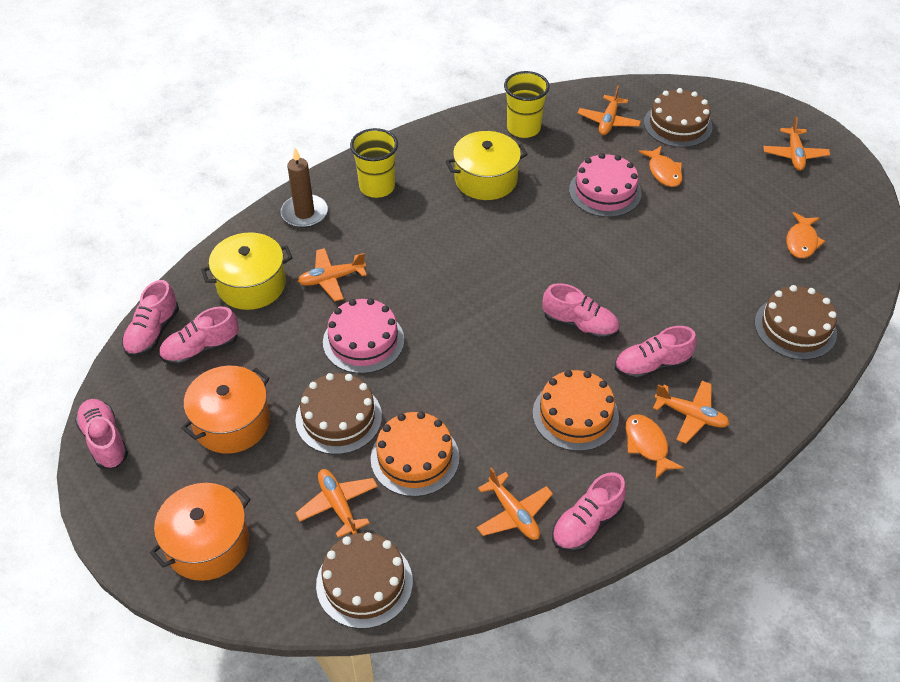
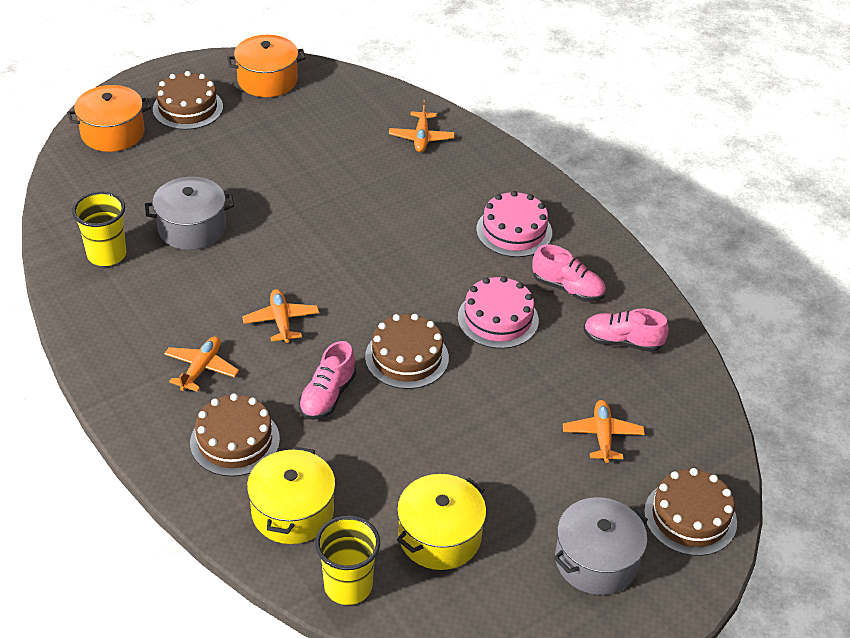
brown candle: 1 -> 0
grey pot: 0 -> 2
orange cake: 2 -> 0
orange fish: 3 -> 0
orange plane: 6 -> 4
pink shoe: 6 -> 3

